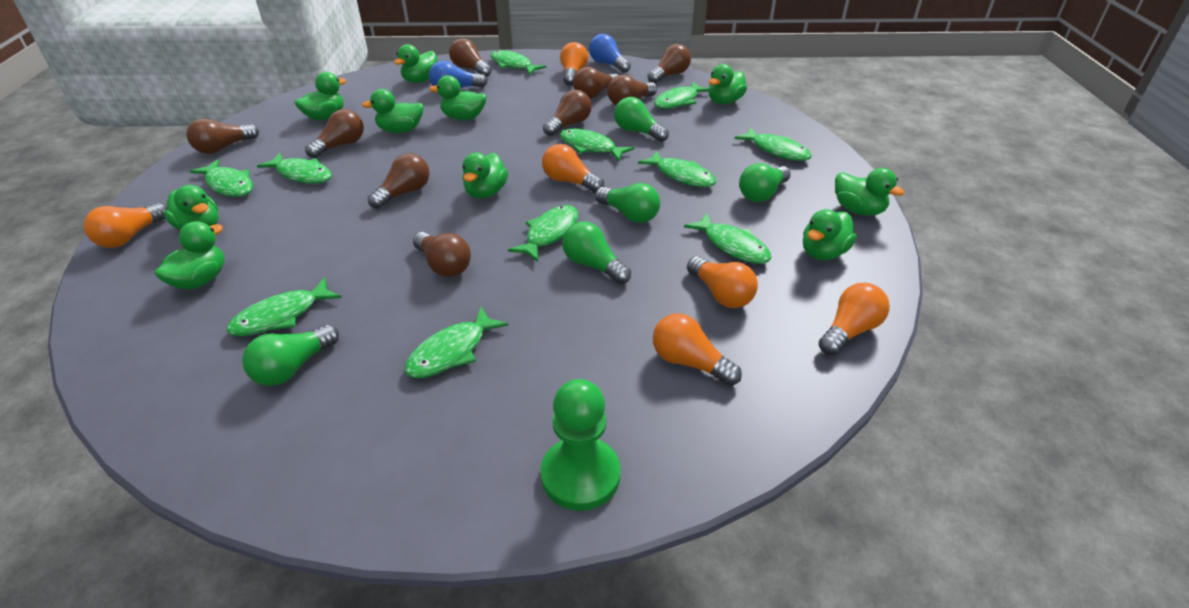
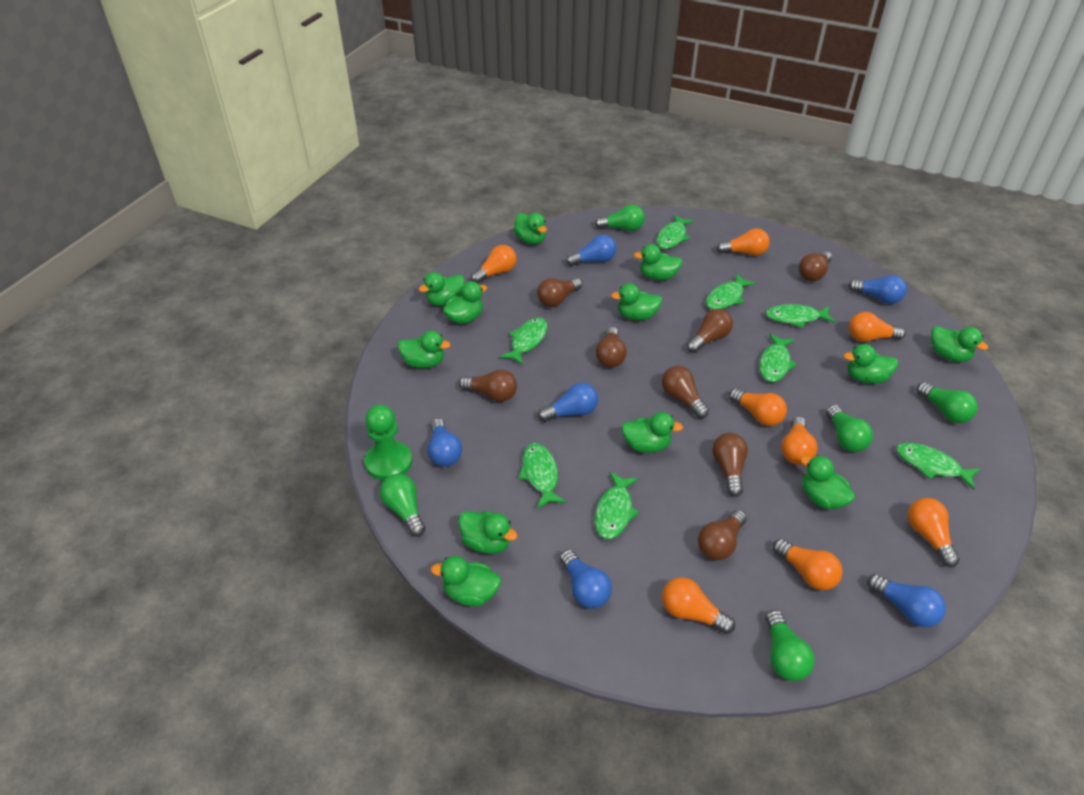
blue light bulb: 2 -> 6
brown light bulb: 9 -> 8
green duck: 10 -> 12
green fish: 11 -> 8
orange light bulb: 6 -> 8

